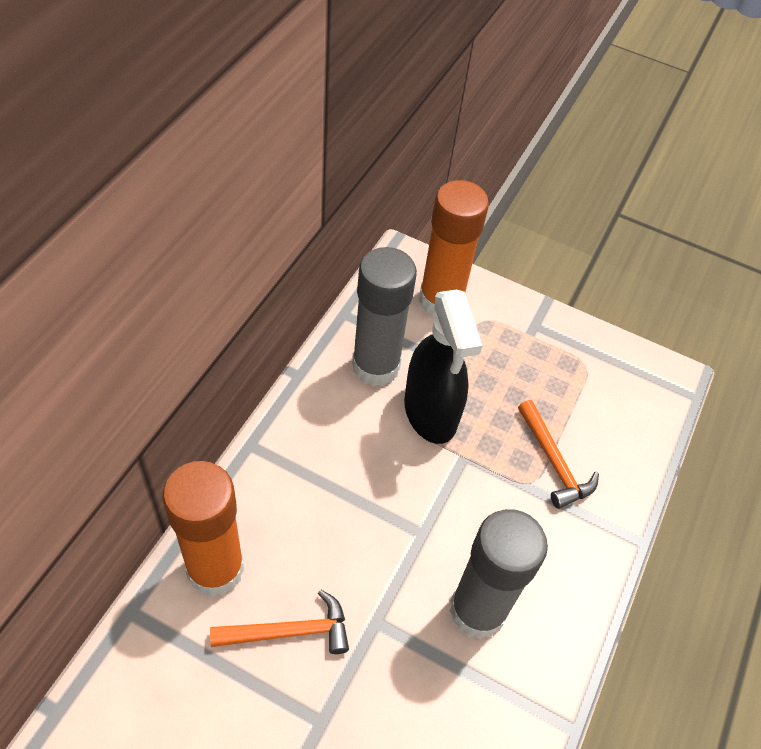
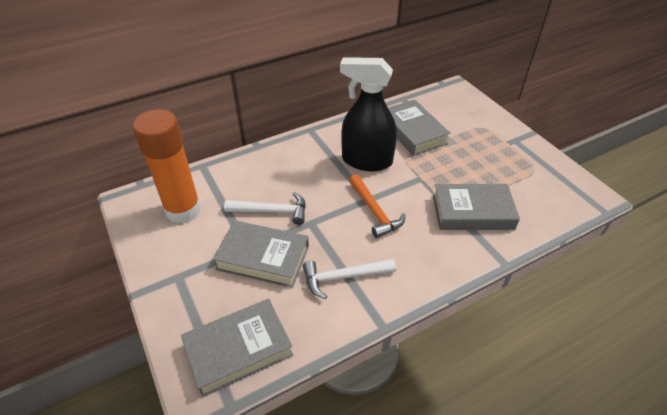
grey book: 0 -> 4
grey glue stick: 2 -> 0
orange glue stick: 2 -> 1
orange hammer: 2 -> 1
white hammer: 0 -> 2

